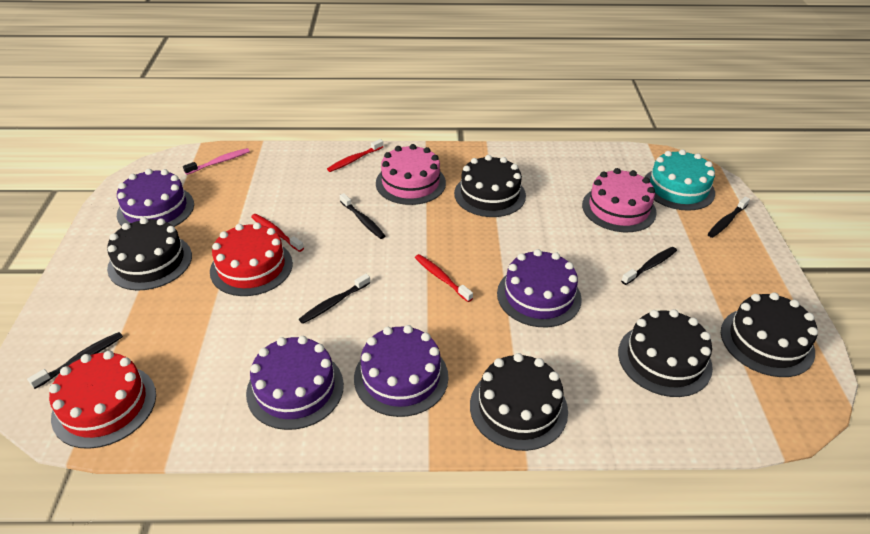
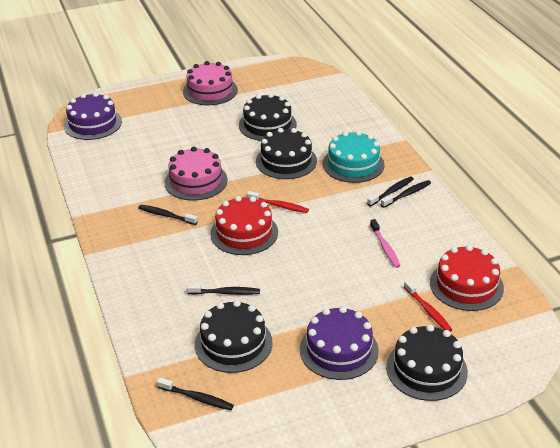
black cake: 5 -> 4
purple cake: 4 -> 2
red toothbrush: 3 -> 2

